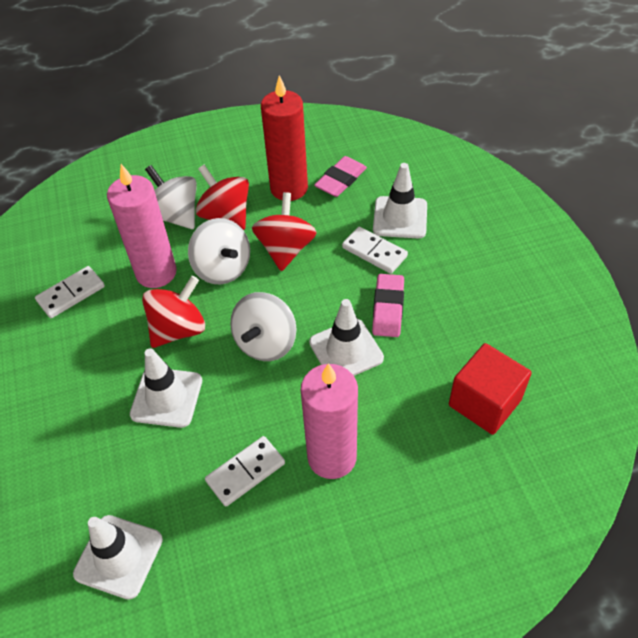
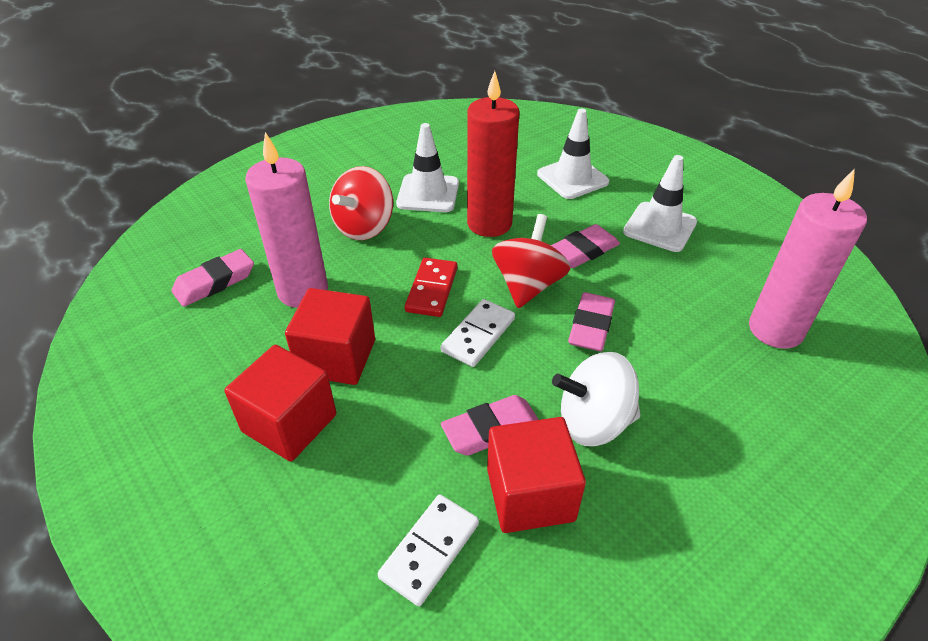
pink eraser: 2 -> 4
red cube: 1 -> 3
red domino: 0 -> 1
red spinning top: 3 -> 2
white domino: 3 -> 2
white spinning top: 3 -> 1
white traffic cone: 4 -> 3

